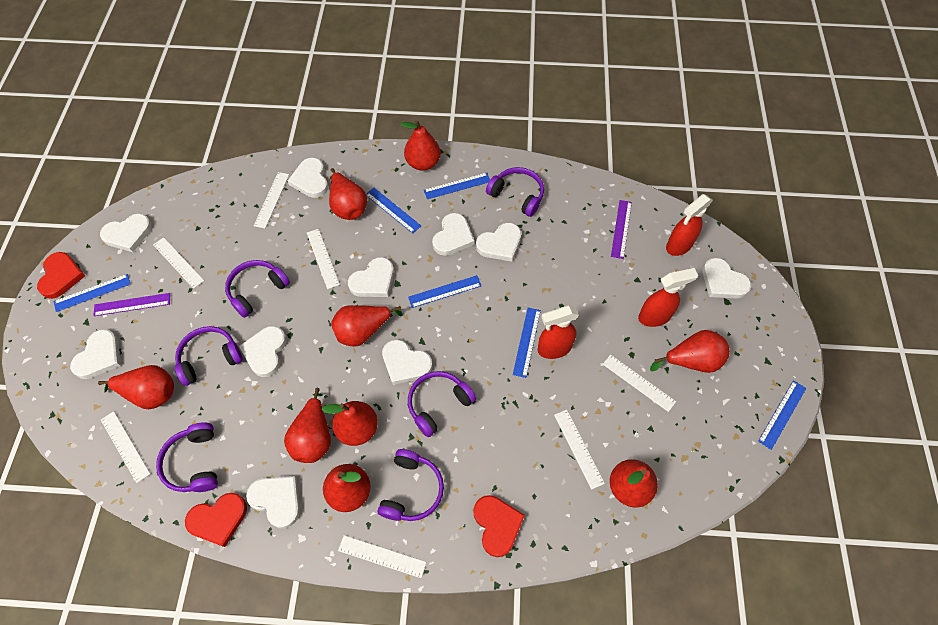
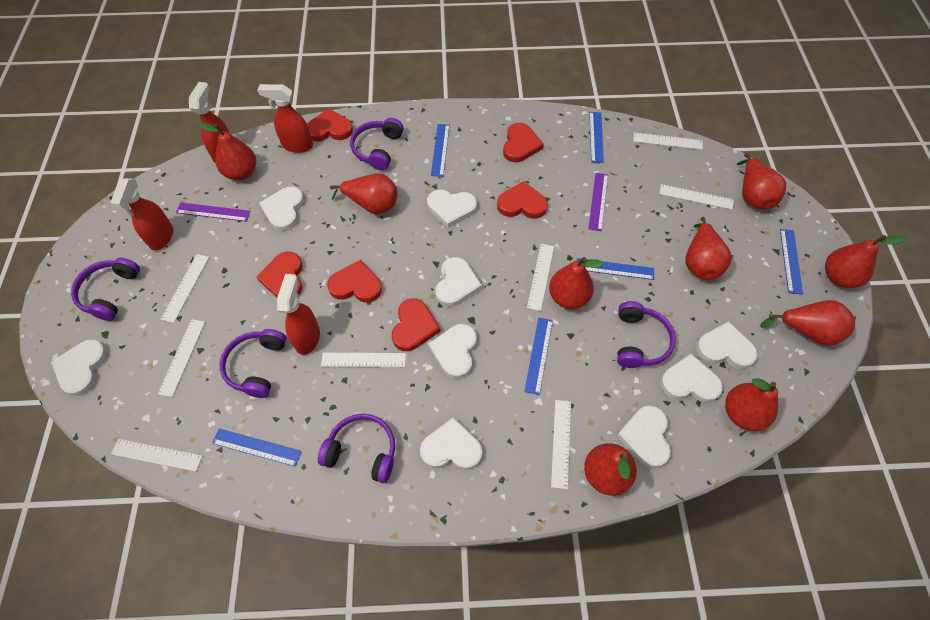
purple headphones: 6 -> 5
red heart: 3 -> 6
red spray bottle: 3 -> 4
white heart: 10 -> 9
white ruler: 7 -> 8

